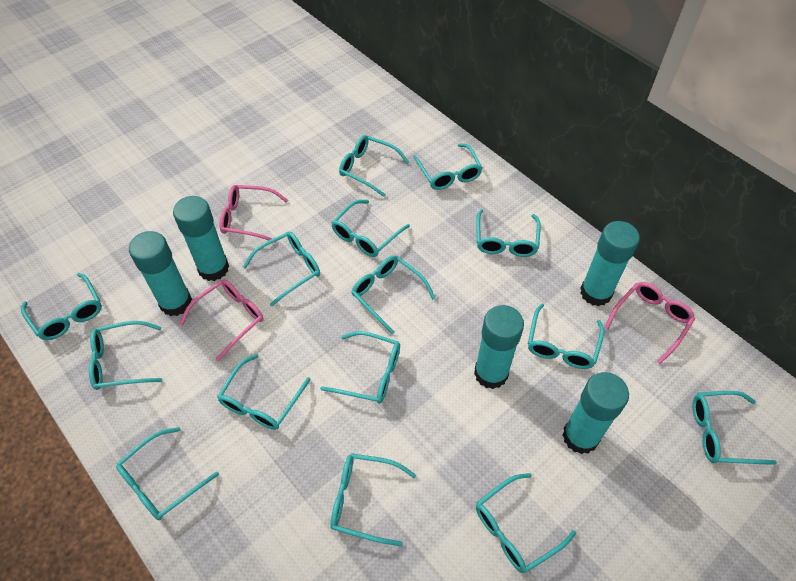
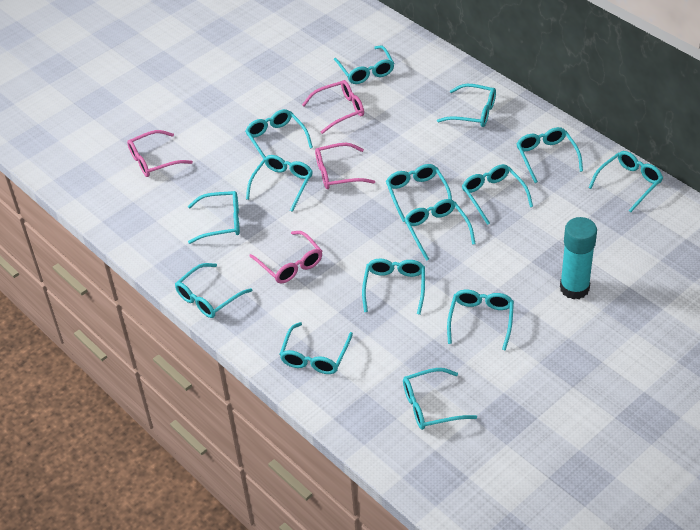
pink glasses: 3 -> 4
turquoise glue stick: 5 -> 1

